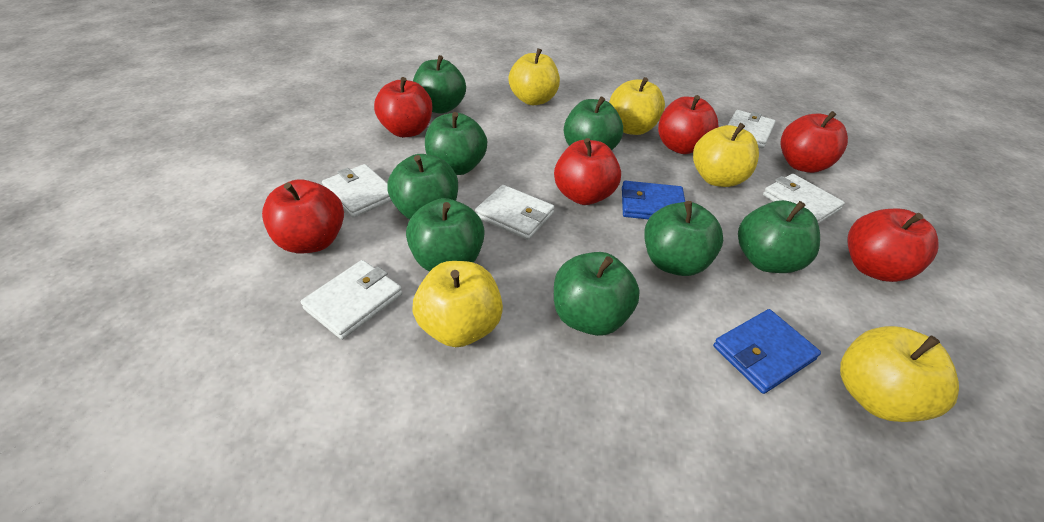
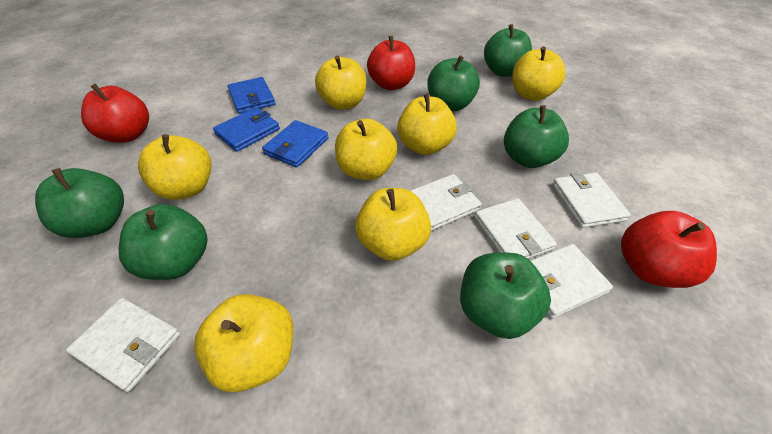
blue wallet: 2 -> 3
green apple: 8 -> 6
red apple: 6 -> 3
yellow apple: 5 -> 7

